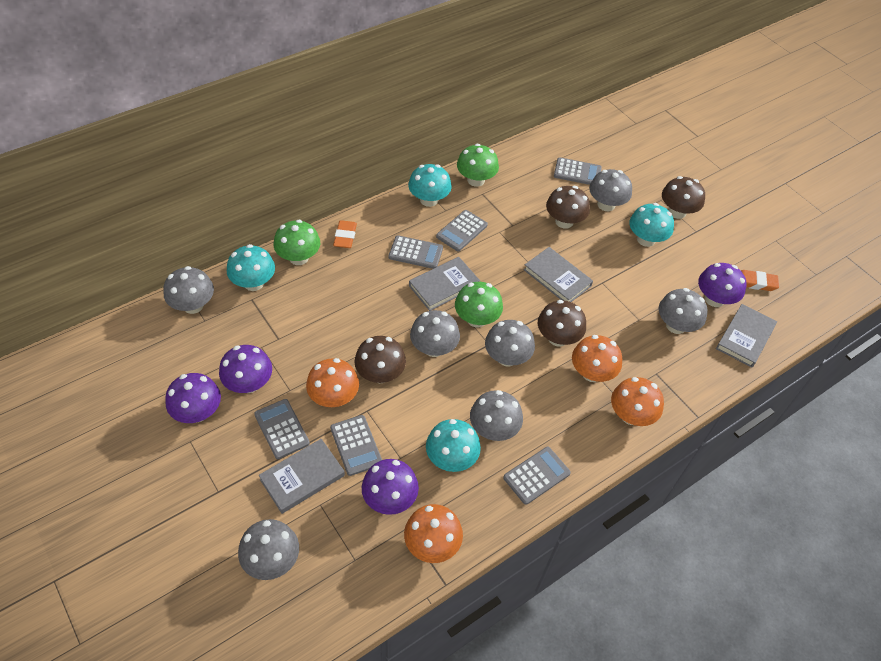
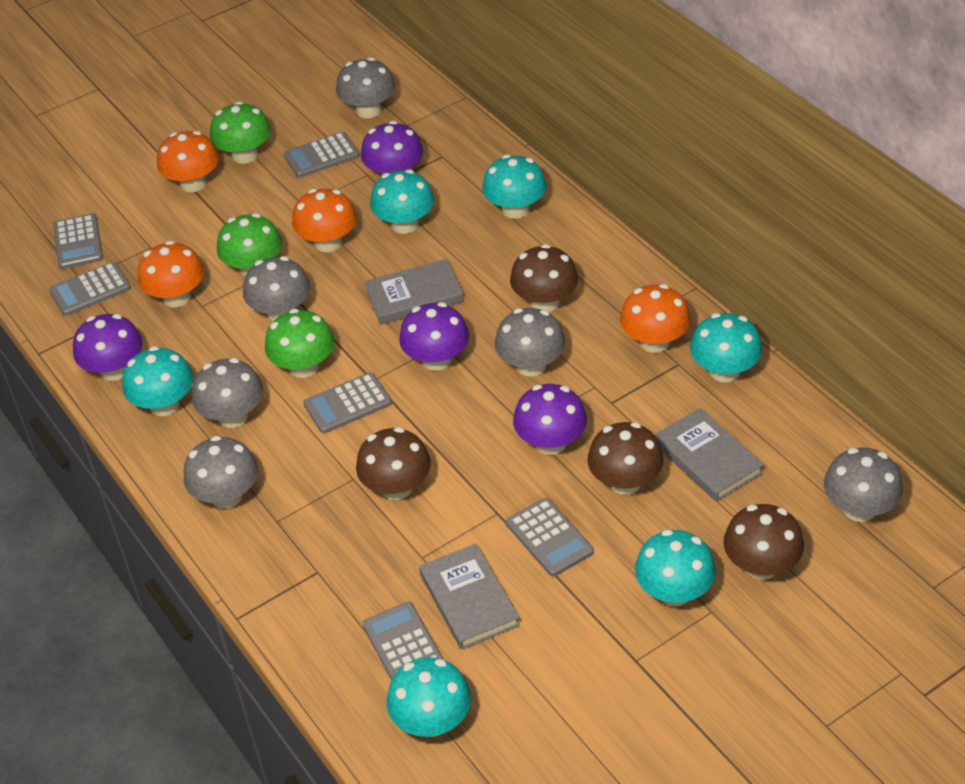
grey book: 4 -> 3
grey mushroom: 7 -> 6
orange eraser: 2 -> 0
turquoise mushroom: 4 -> 6

